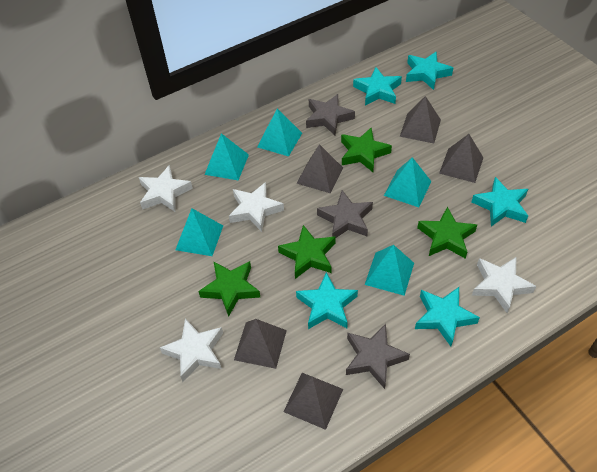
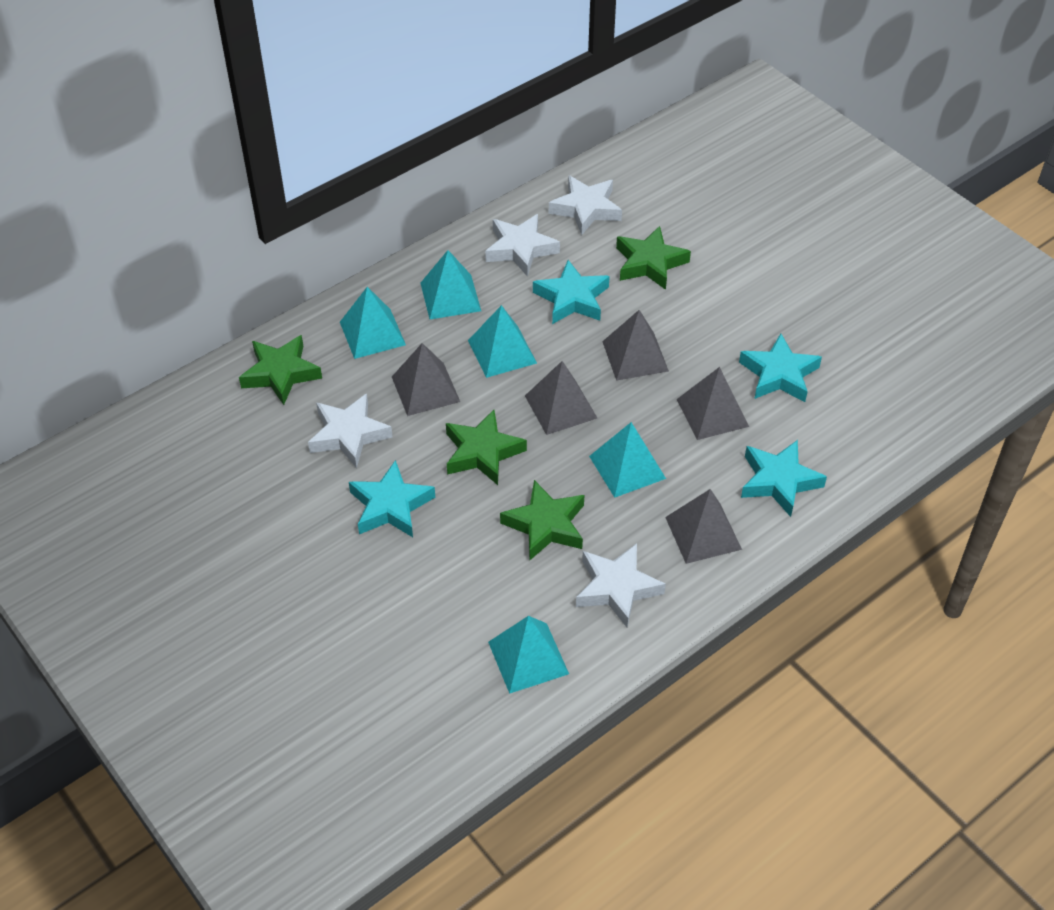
grey star: 3 -> 0
turquoise star: 5 -> 4

